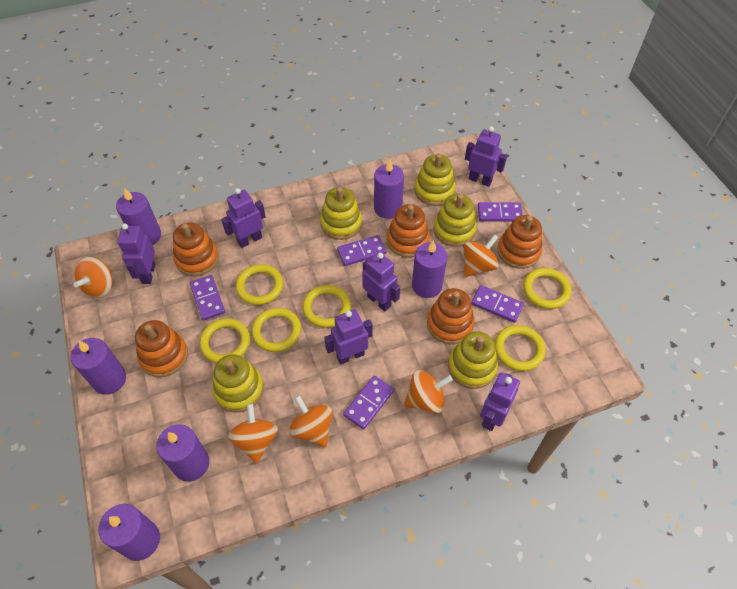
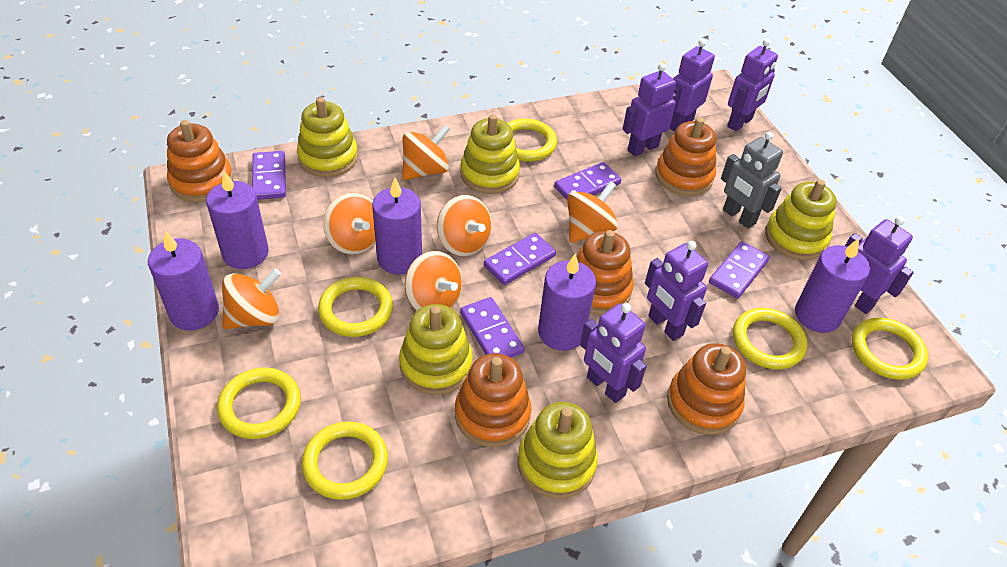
grey robot: 0 -> 1
orange spinning top: 5 -> 6
purple candle: 6 -> 5

